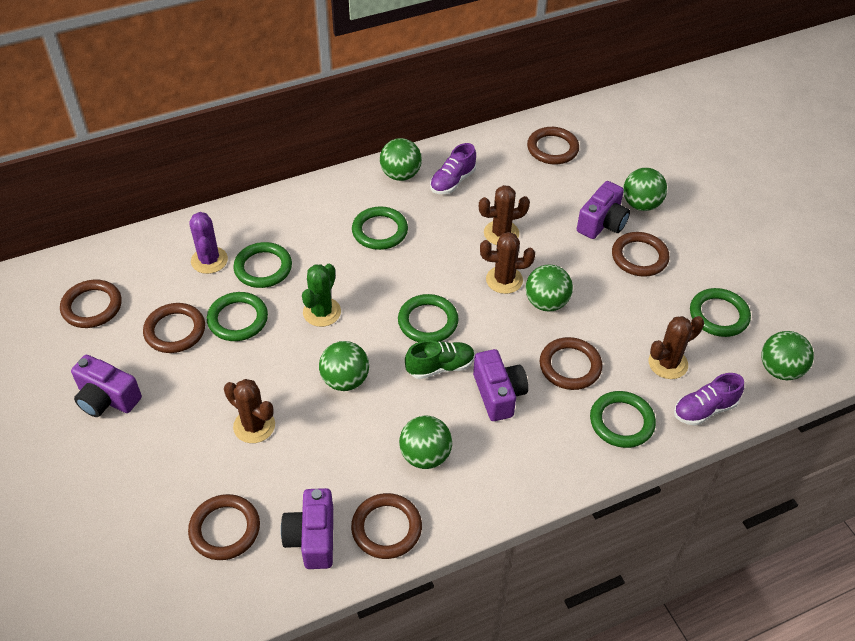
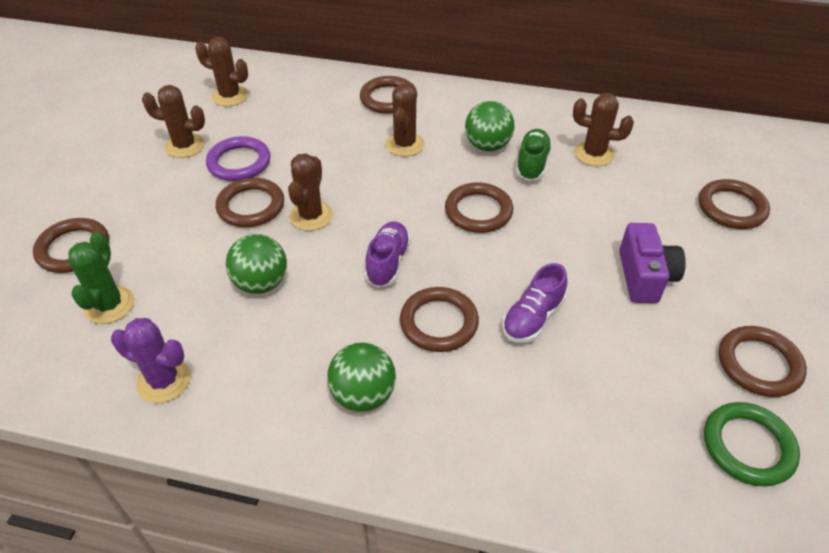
brown cactus: 4 -> 5
green ball: 6 -> 3
green ring: 6 -> 1
purple camera: 4 -> 1
purple ring: 0 -> 1

